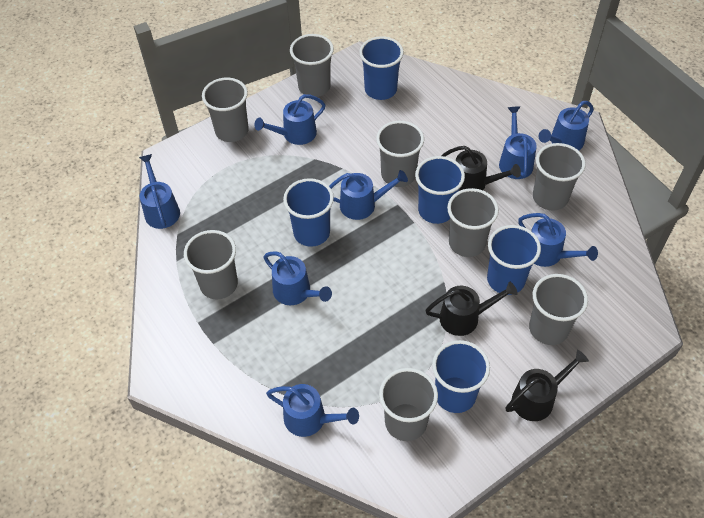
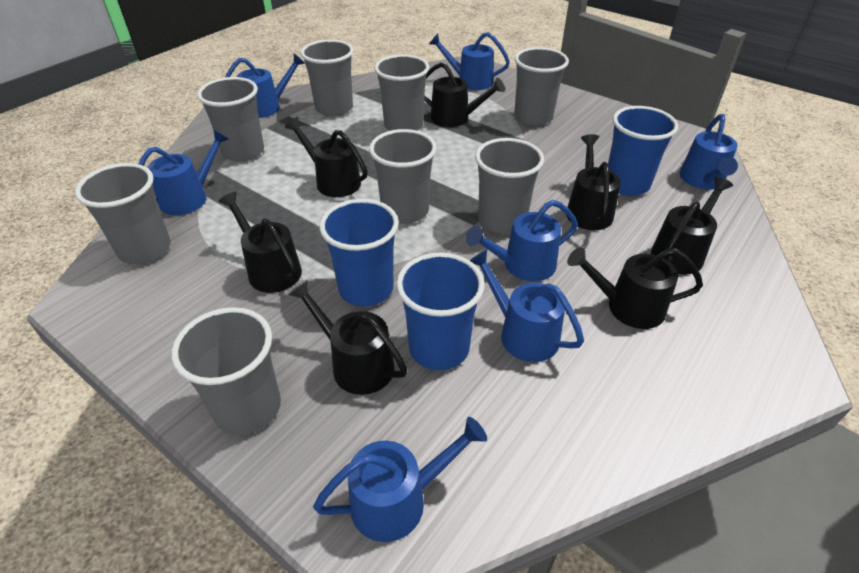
black watering can: 3 -> 7
blue cup: 5 -> 3
blue watering can: 8 -> 7

